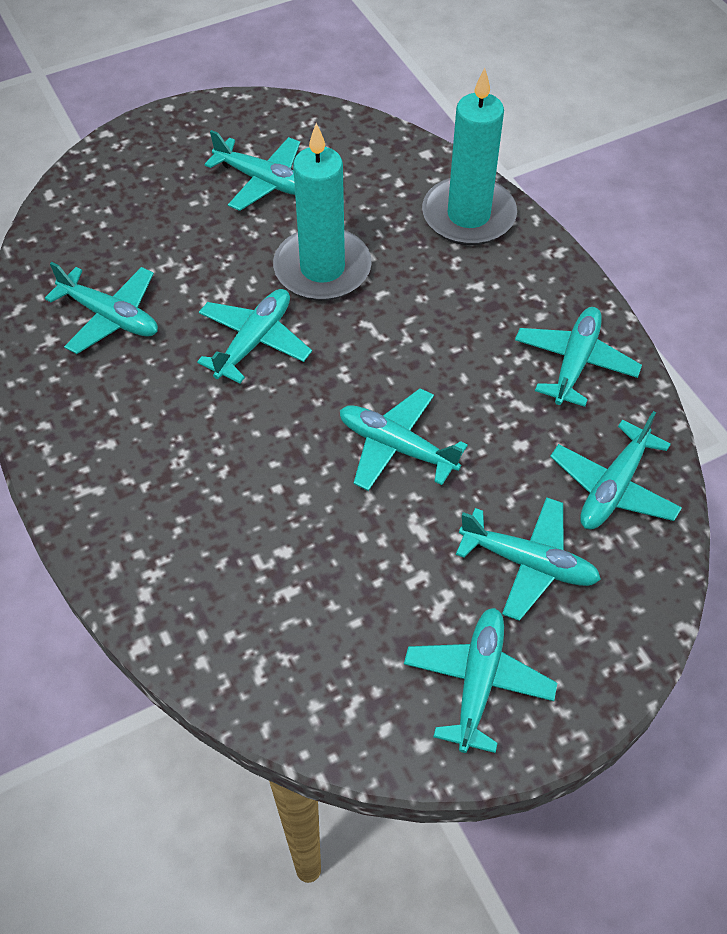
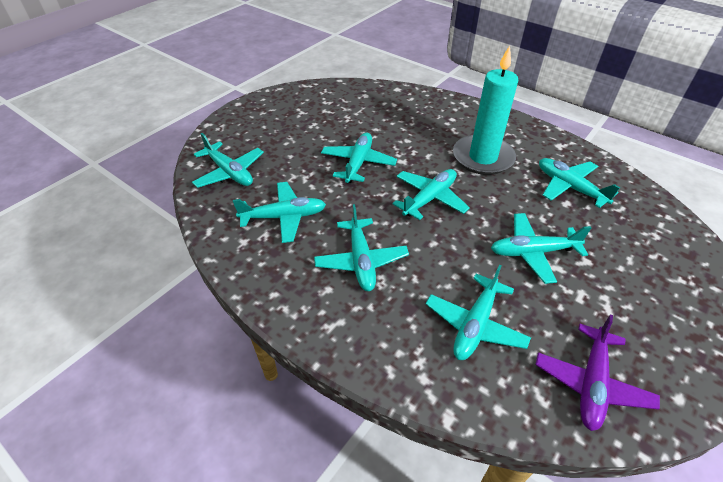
purple plane: 0 -> 1
turquoise candle: 2 -> 1

